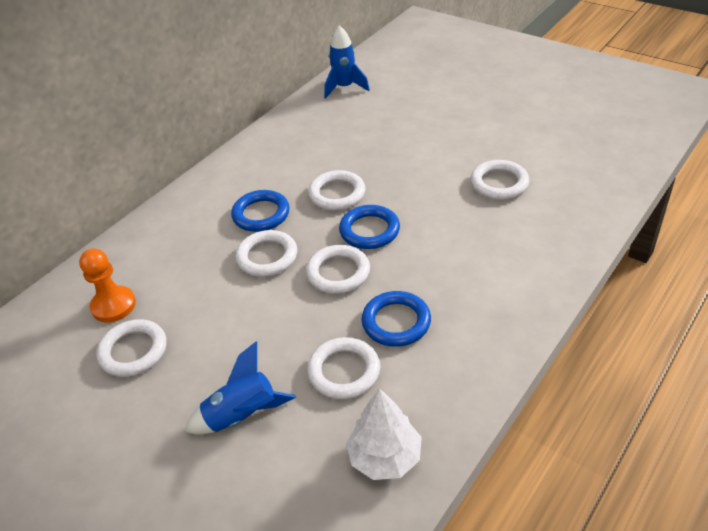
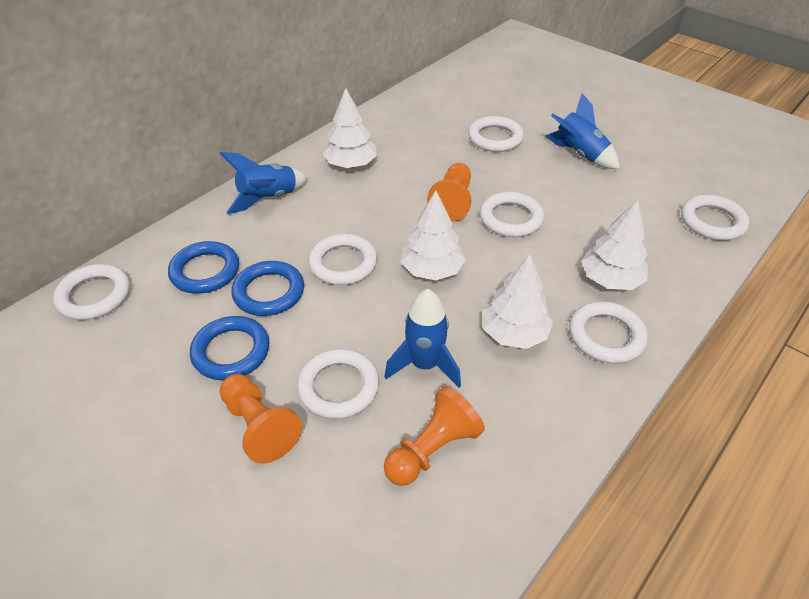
blue rocket: 2 -> 3
orange pawn: 1 -> 3
white ring: 6 -> 7
white tree: 1 -> 4

